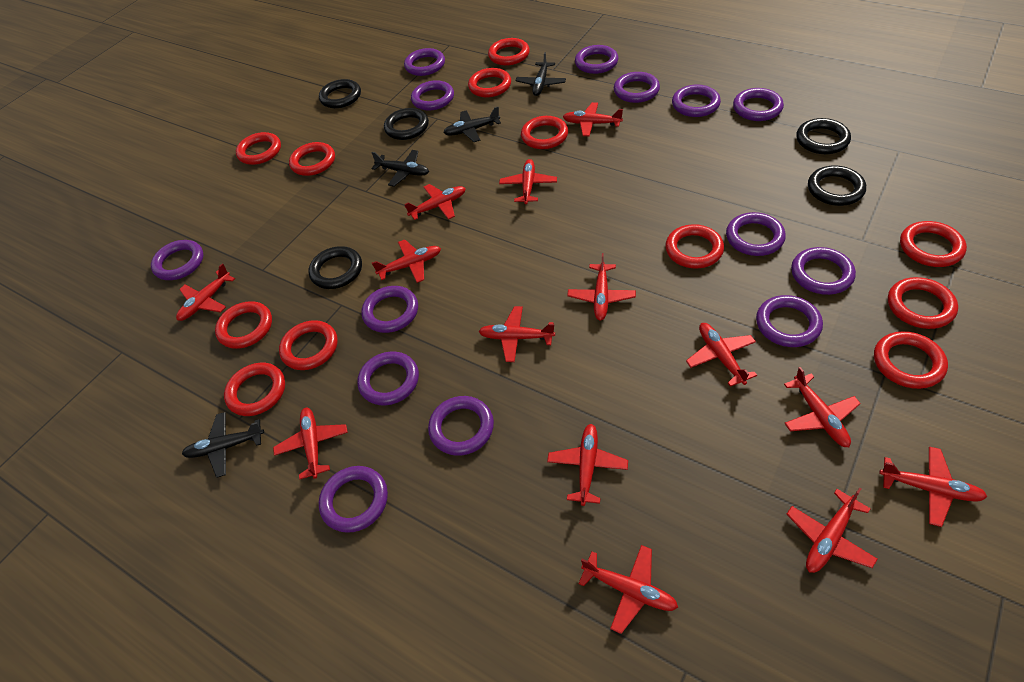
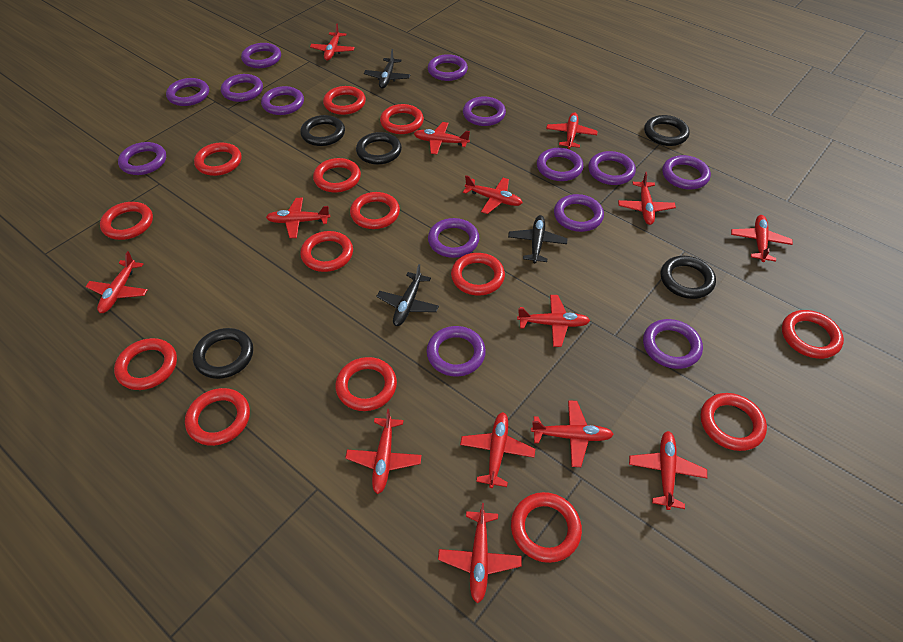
black plane: 4 -> 3
red ring: 12 -> 14

